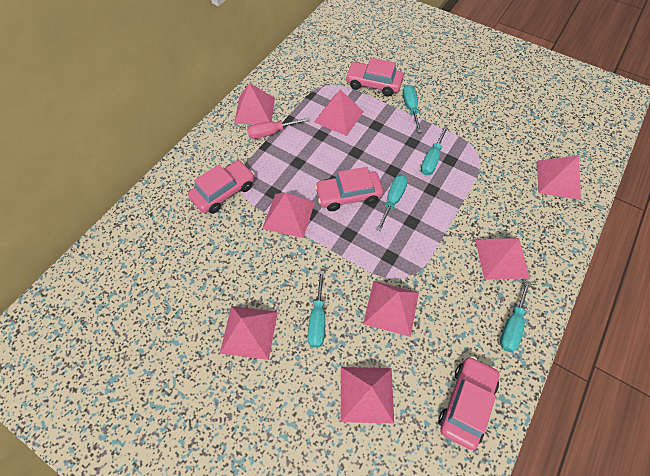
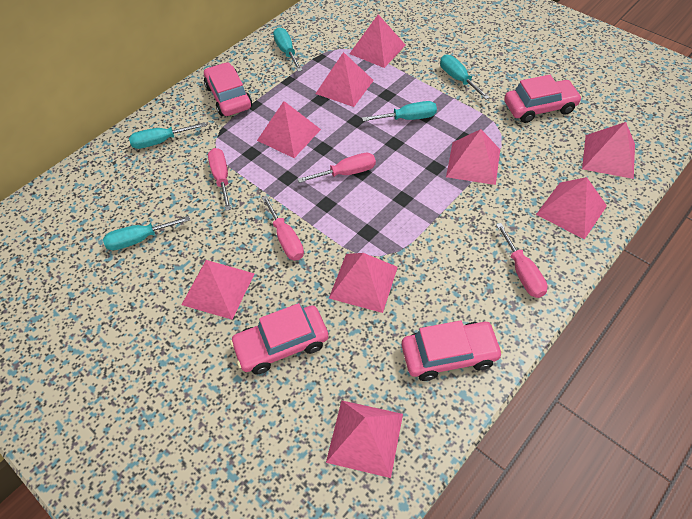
pink pyramid: 8 -> 9
pink screwdriver: 1 -> 4

